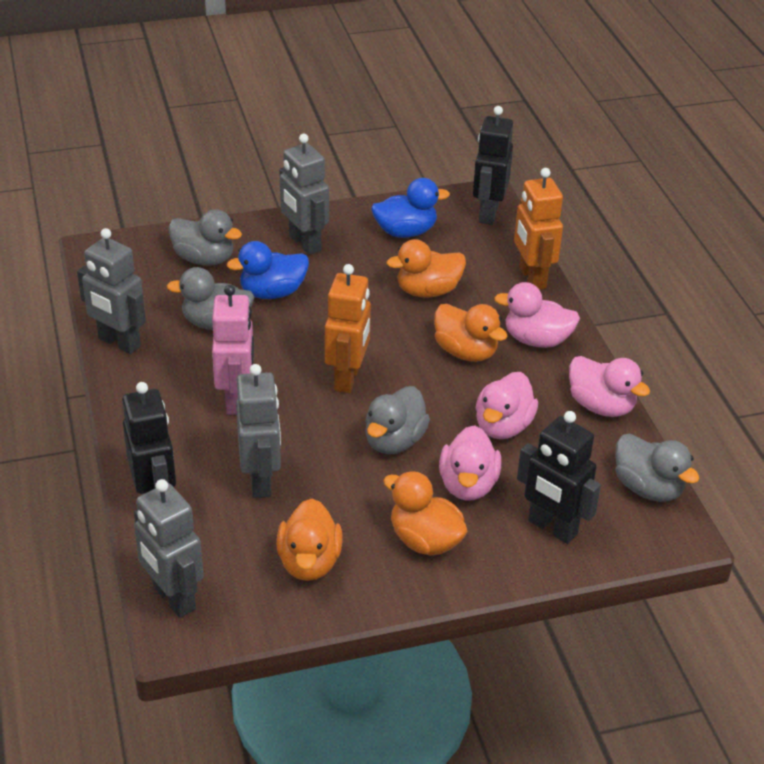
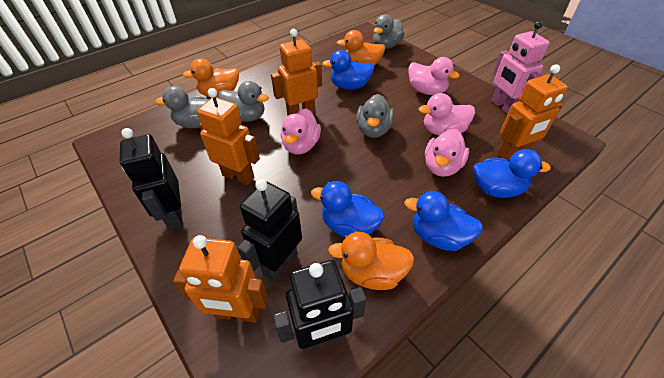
blue duck: 2 -> 4
grey robot: 4 -> 0
orange duck: 4 -> 3
orange robot: 2 -> 4

